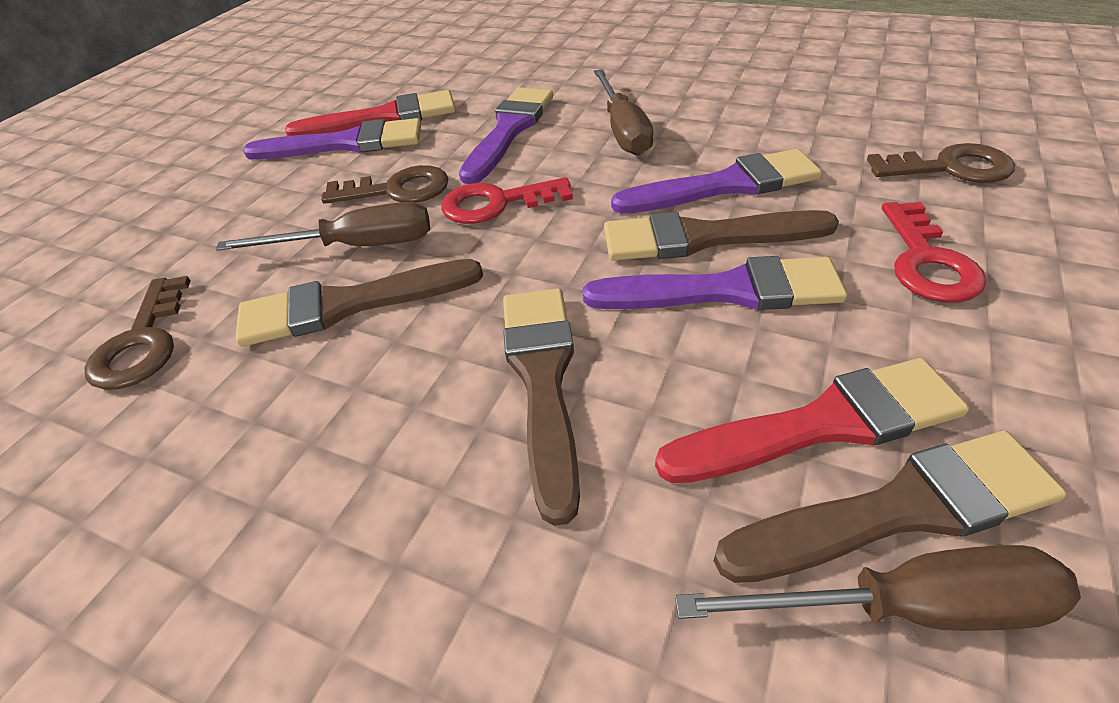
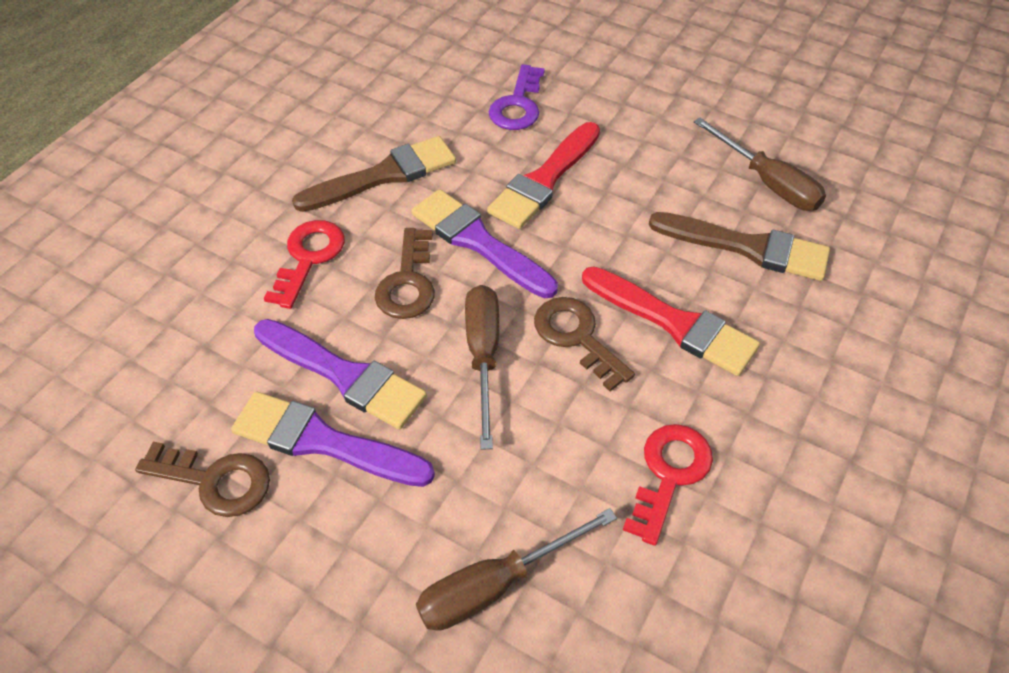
brown brush: 4 -> 2
purple brush: 4 -> 3
purple key: 0 -> 1

